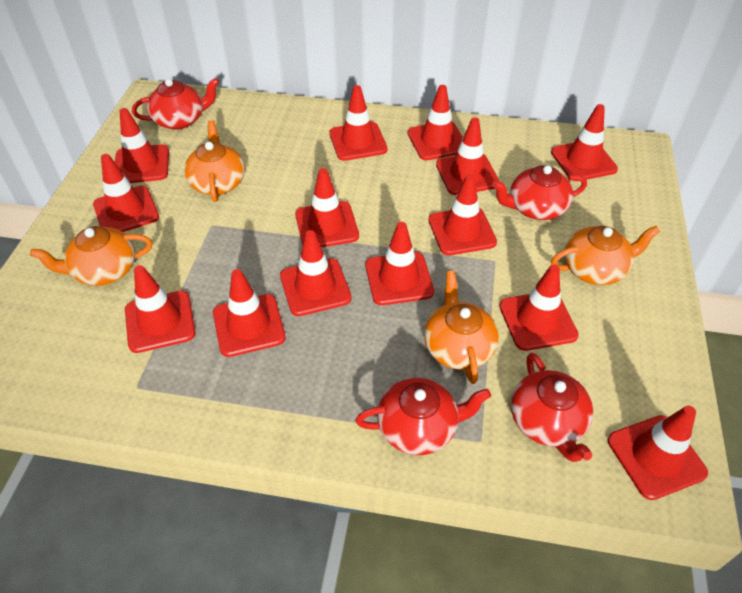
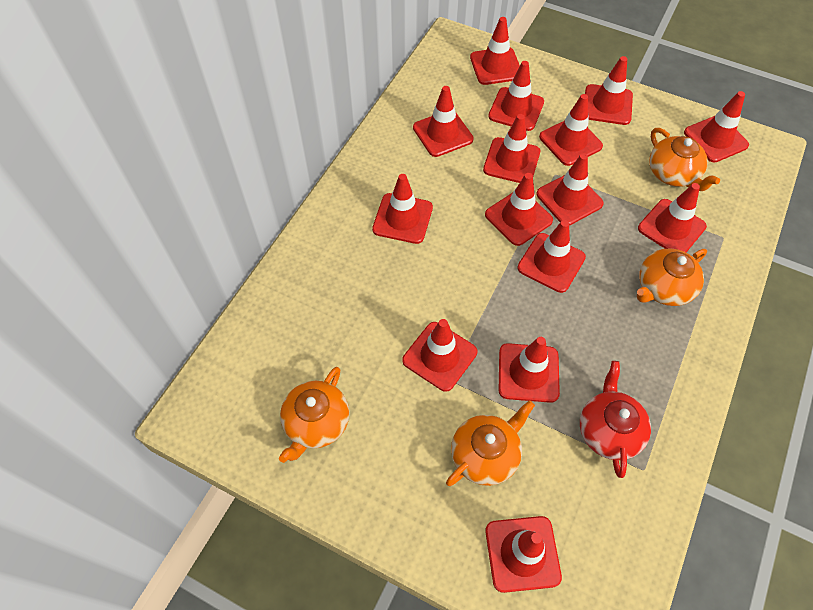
red teapot: 4 -> 1
red traffic cone: 14 -> 15

